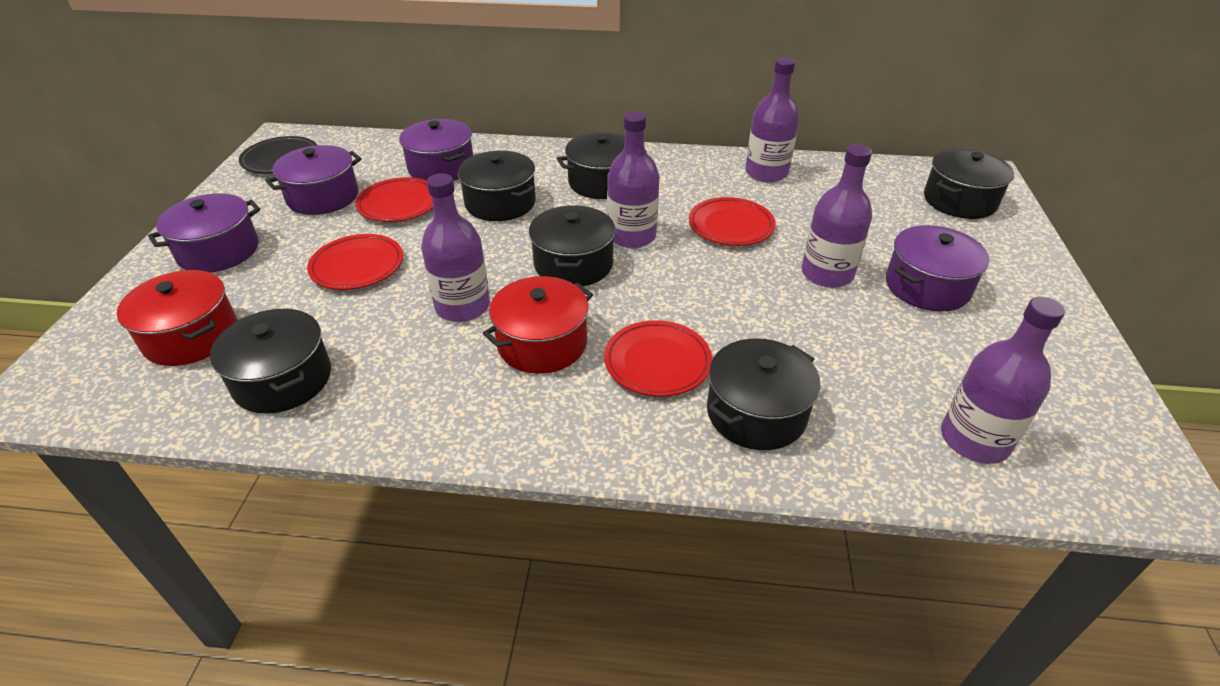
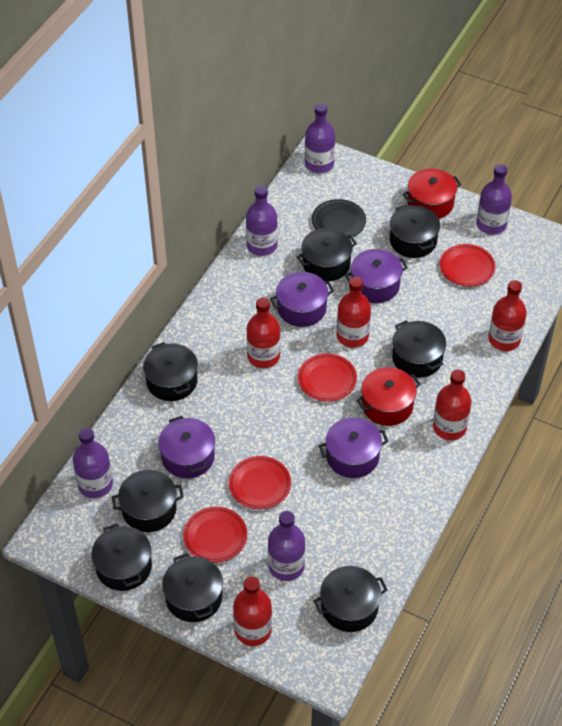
black pot: 6 -> 8
red bottle: 0 -> 5

